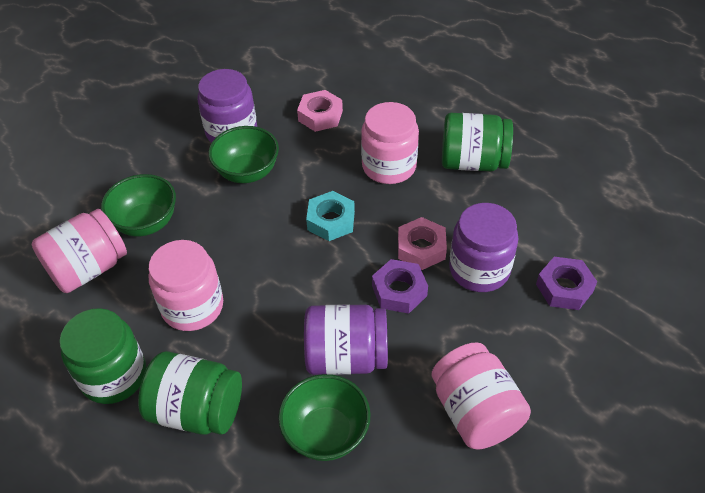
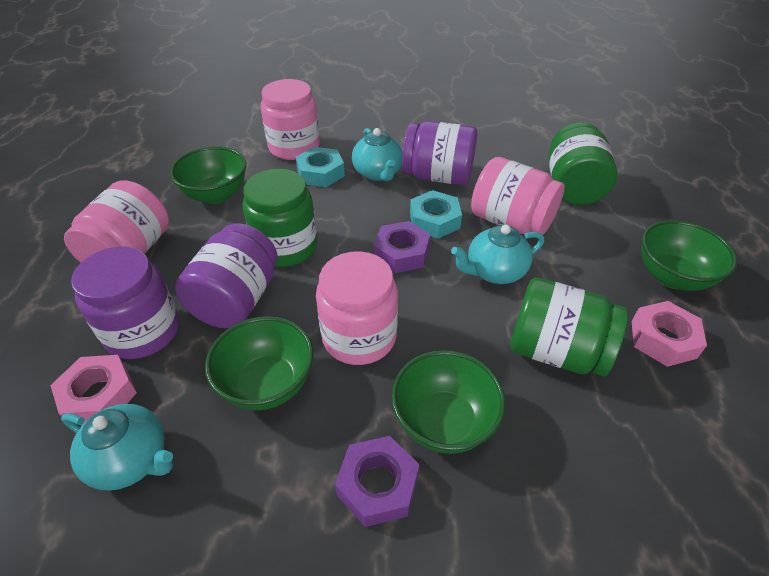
green bowl: 3 -> 4
turquoise nut: 1 -> 2
turquoise teapot: 0 -> 3

